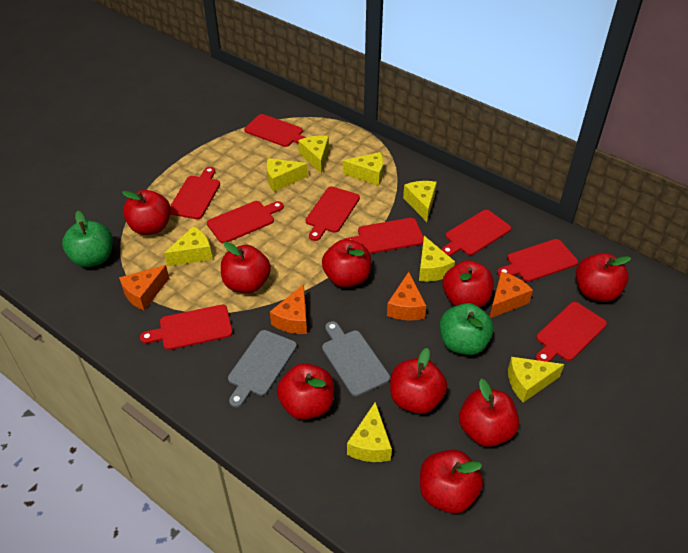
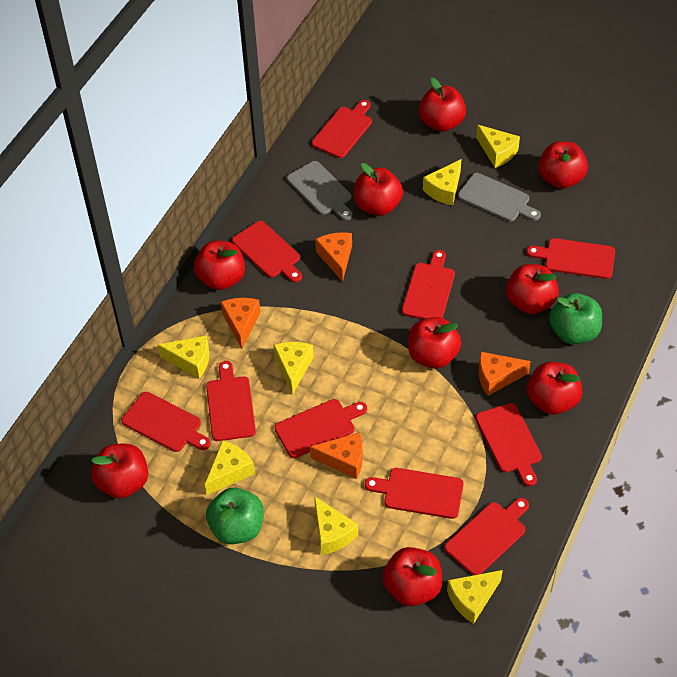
red cutting board: 9 -> 10
yellow cheese: 8 -> 7

